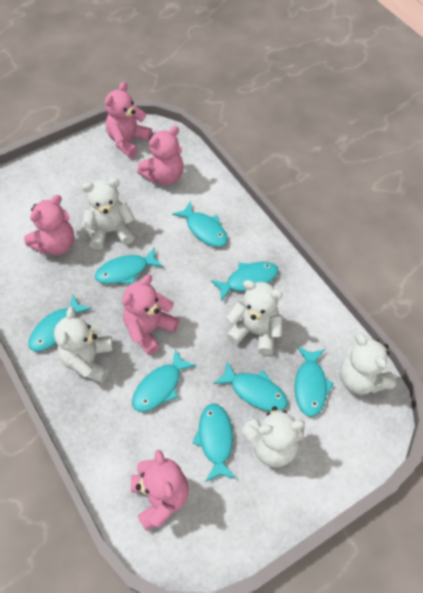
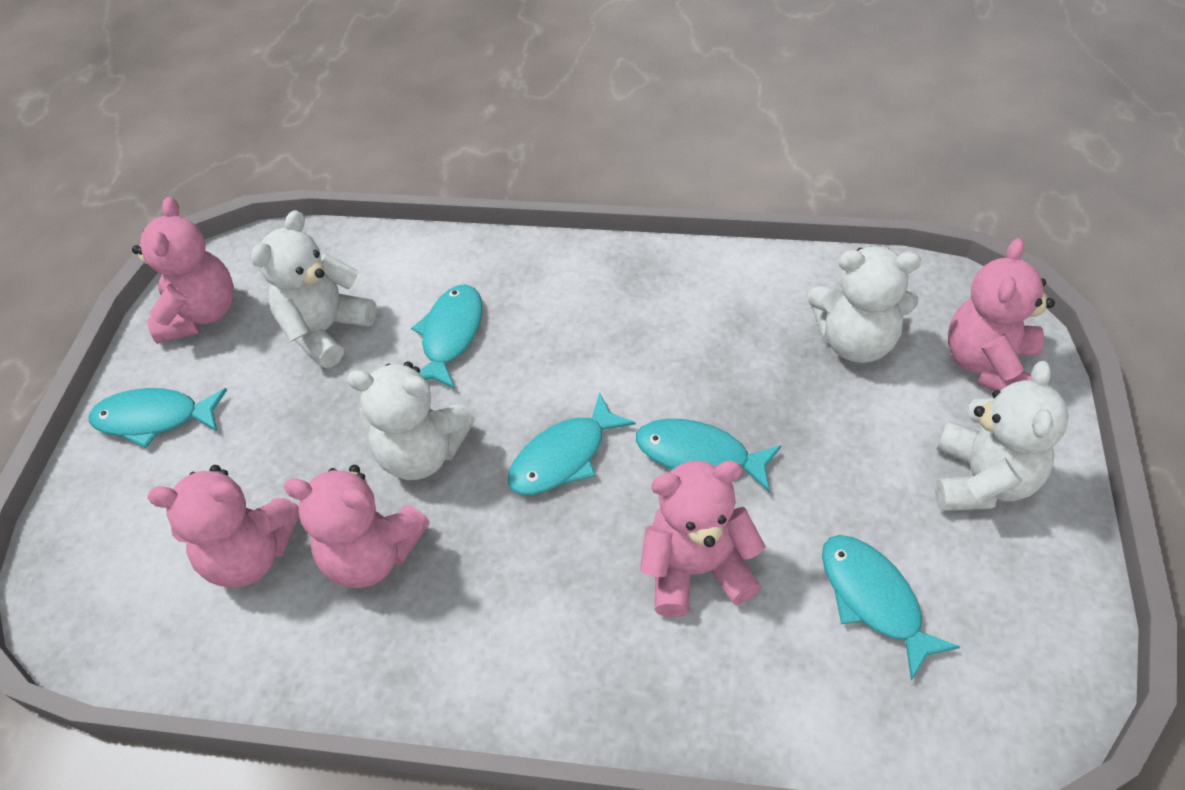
turquoise fish: 8 -> 5
white teddy bear: 5 -> 4

